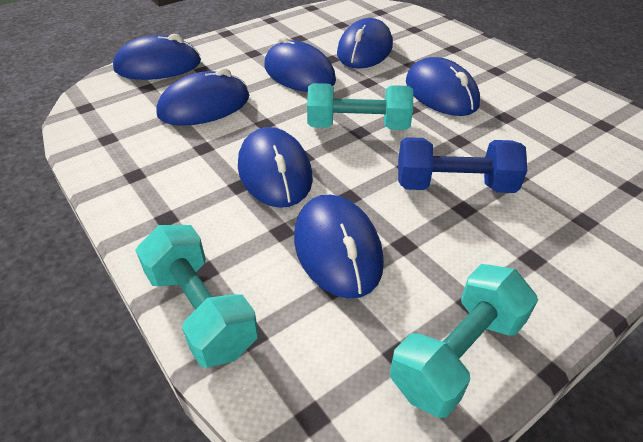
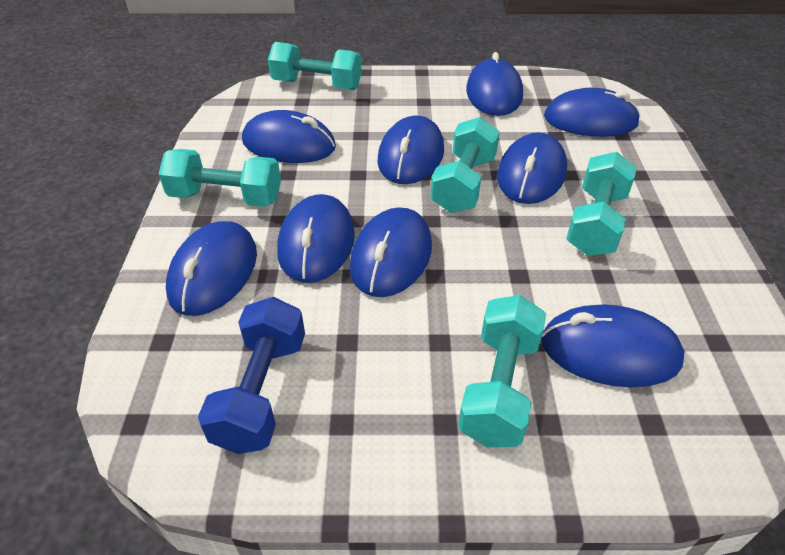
blue mouse: 7 -> 9
turquoise dumbbell: 3 -> 5

